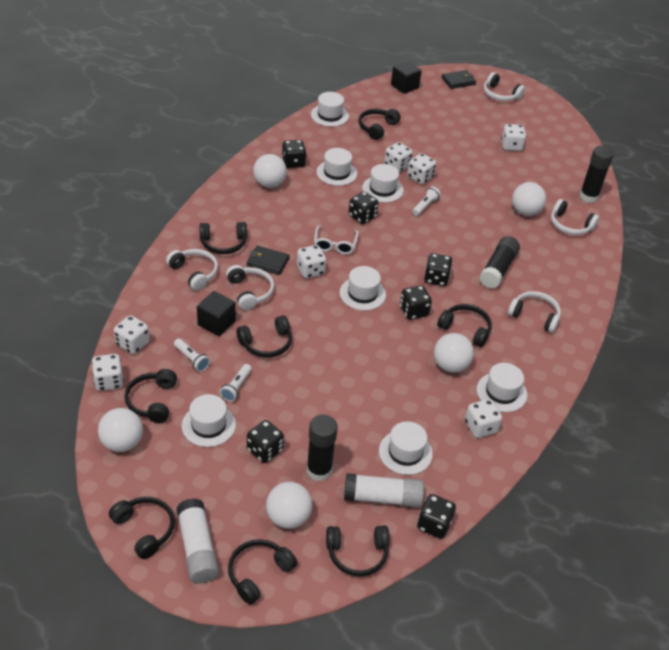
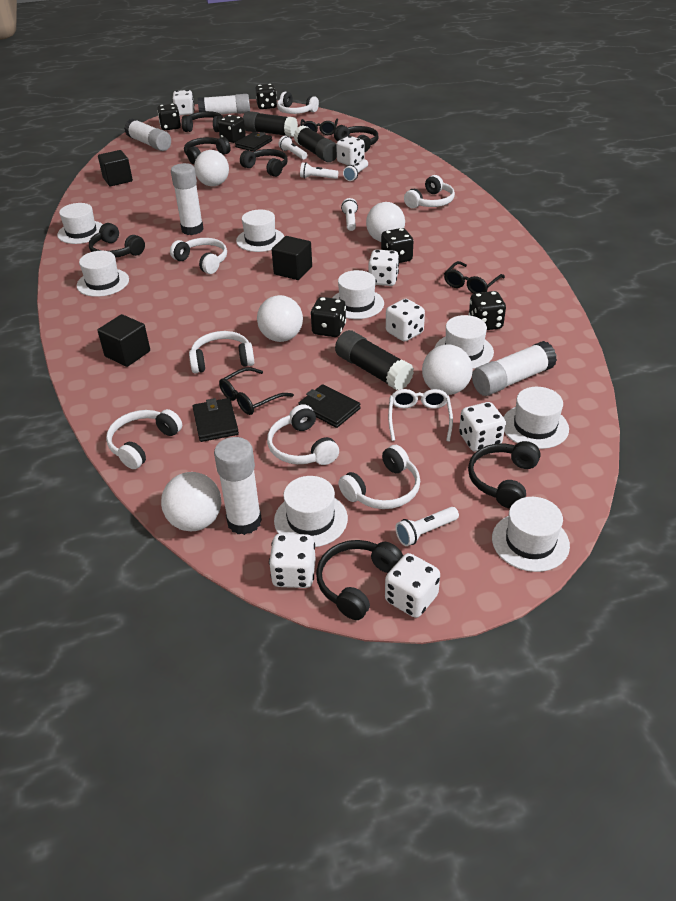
black cube: 2 -> 3
black glasses: 0 -> 3
black headphones: 8 -> 7
black wallet: 2 -> 3
white flashlight: 3 -> 5
white glue stick: 2 -> 5
white hat: 7 -> 8
white headphones: 5 -> 7

